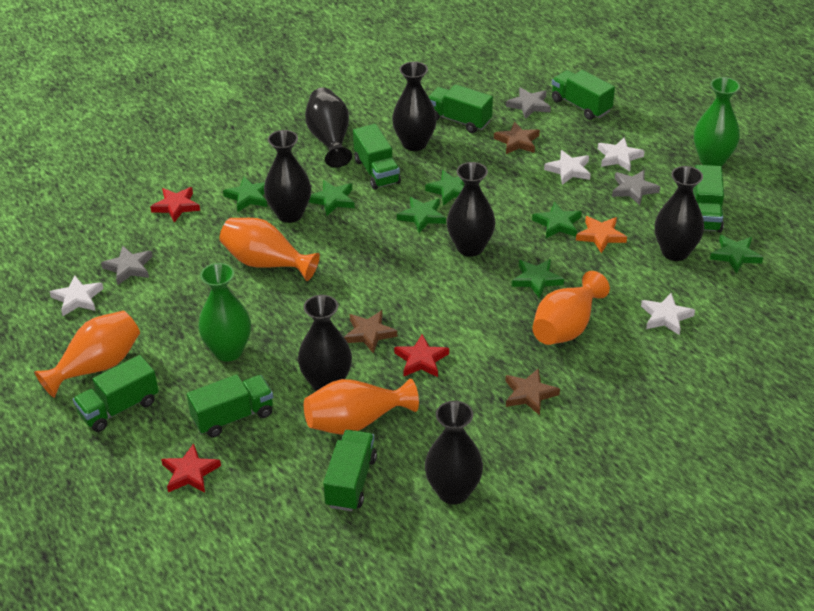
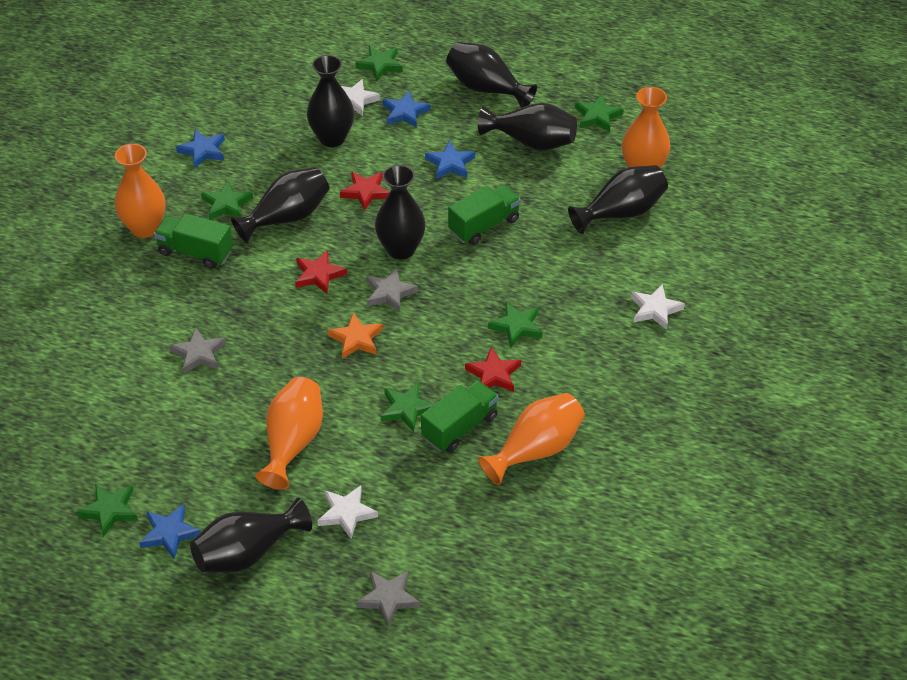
blue star: 0 -> 4
brown star: 3 -> 0
green star: 7 -> 6
green truck: 7 -> 3
green vase: 2 -> 0
white star: 4 -> 3

